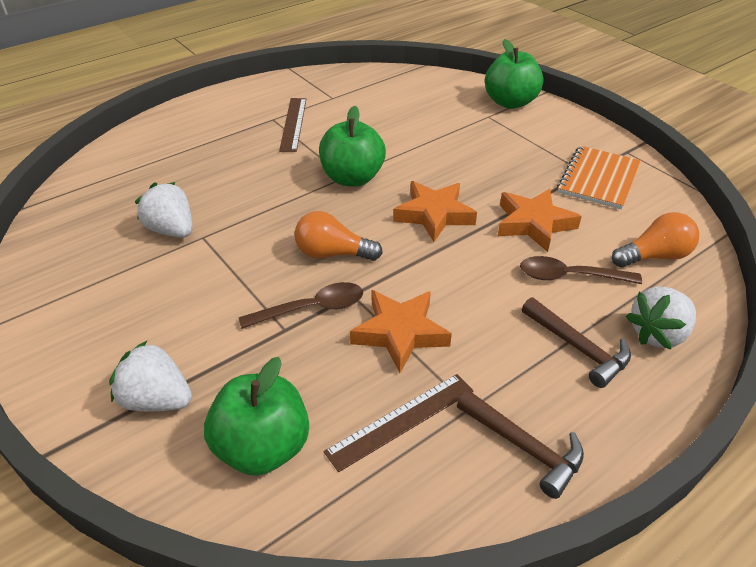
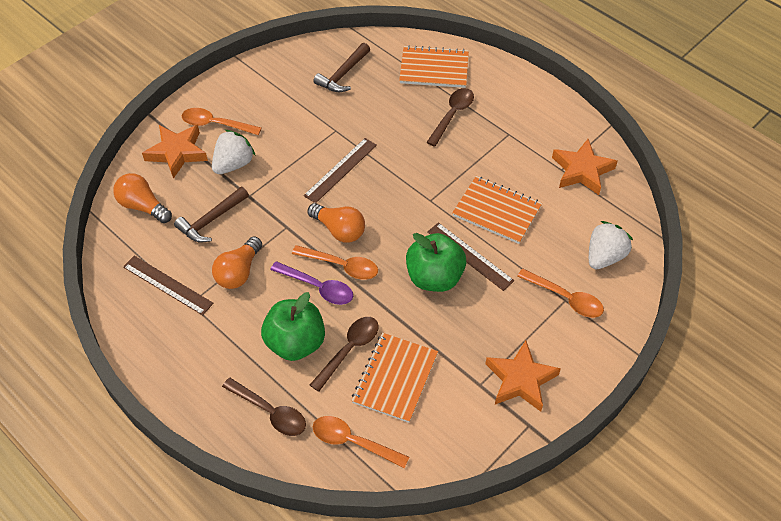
brown ruler: 2 -> 3
brown spoon: 2 -> 3
green apple: 3 -> 2
orange light bulb: 2 -> 3
orange notebook: 1 -> 3
orange spoon: 0 -> 4
purple spoon: 0 -> 1
white strawberry: 3 -> 2

